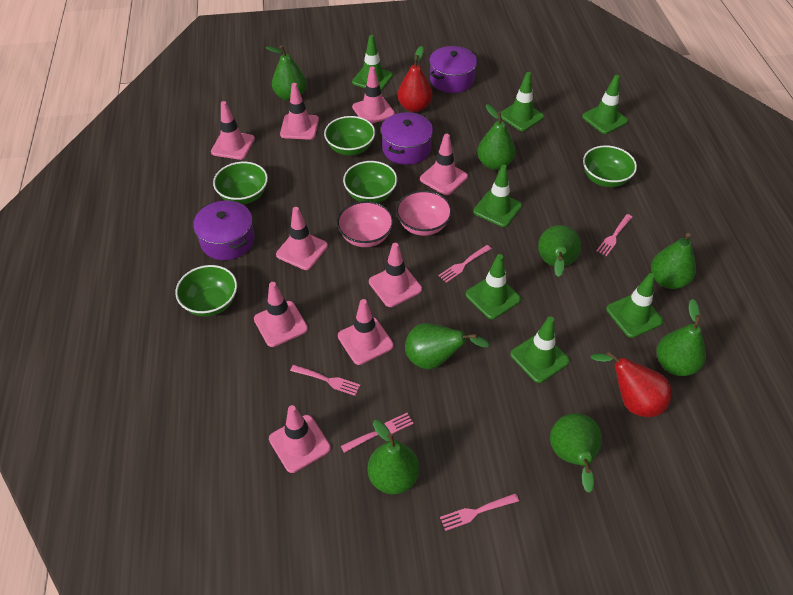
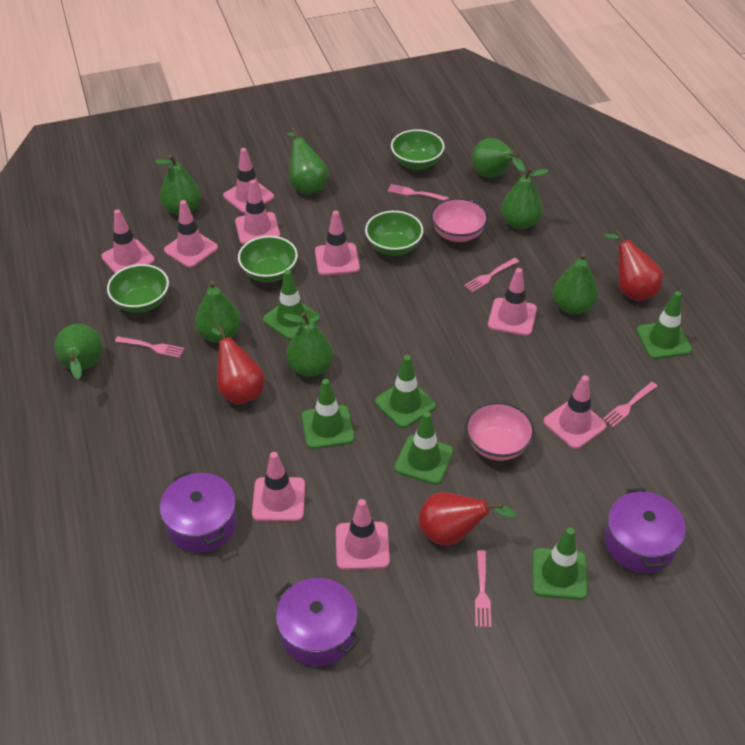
green bowl: 5 -> 4
green traffic cone: 7 -> 6
red pear: 2 -> 3

